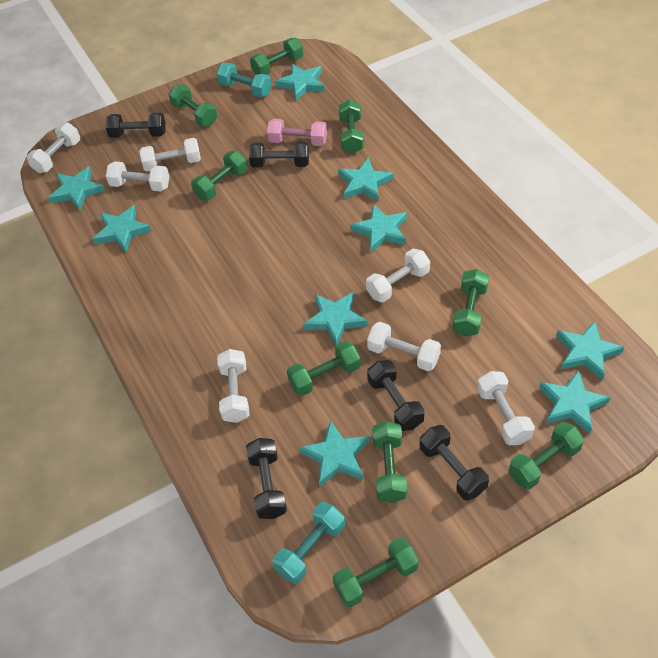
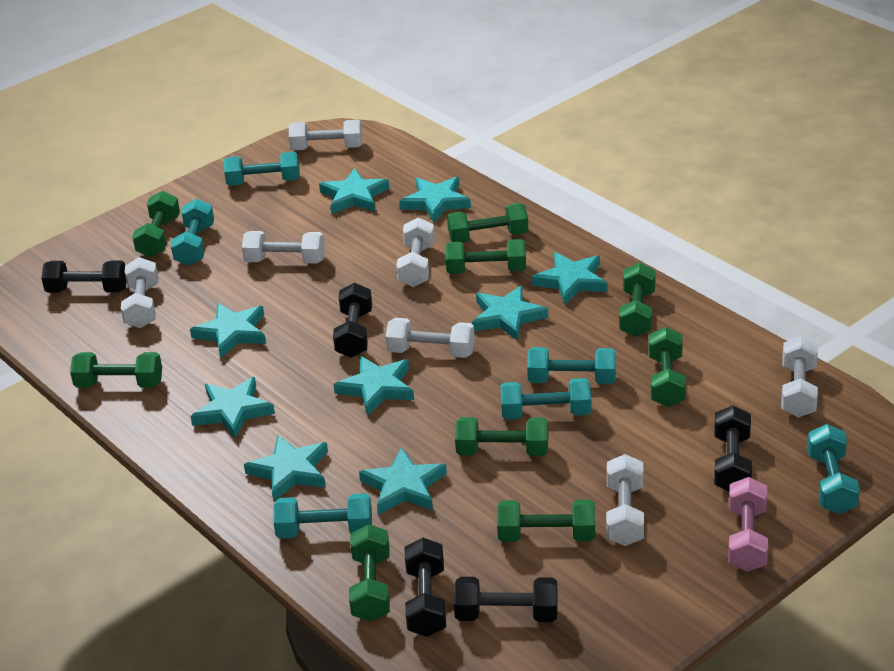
turquoise dumbbell: 2 -> 6

